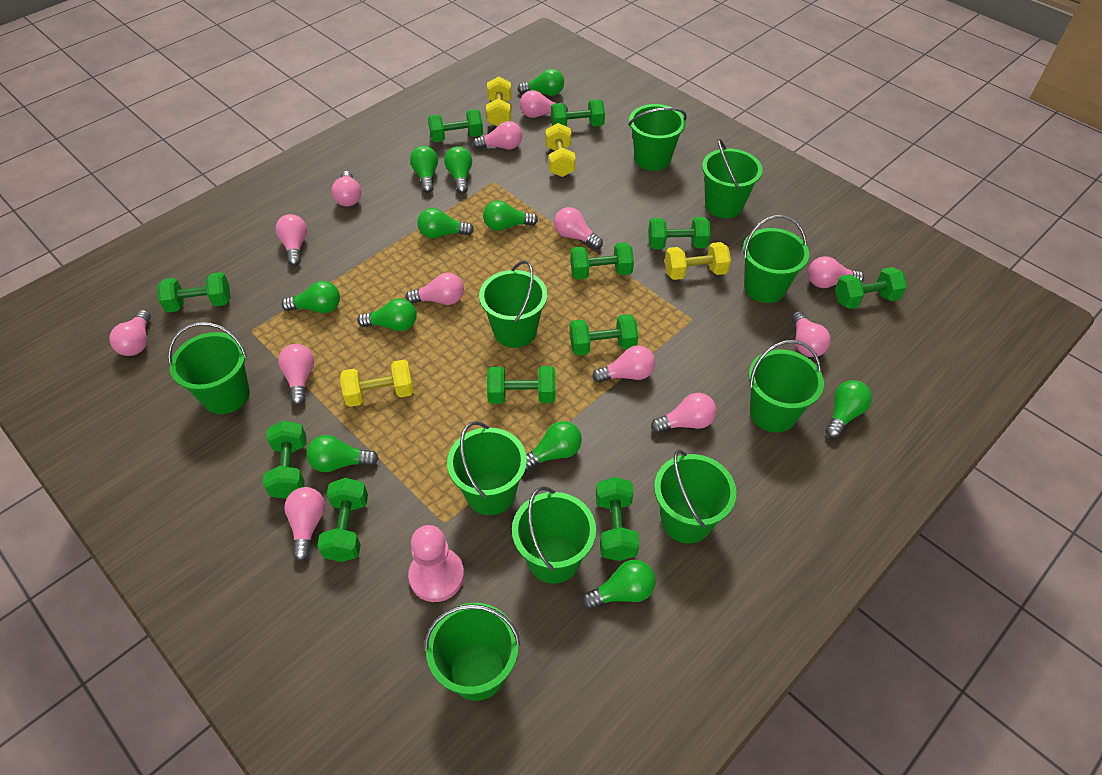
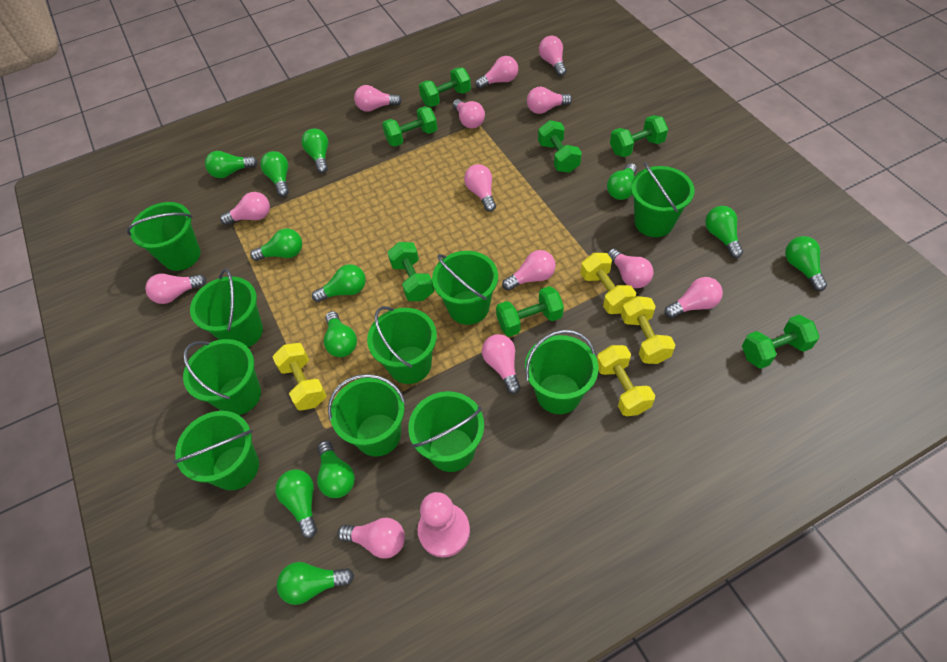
green dumbbell: 11 -> 7
green light bulb: 11 -> 12

